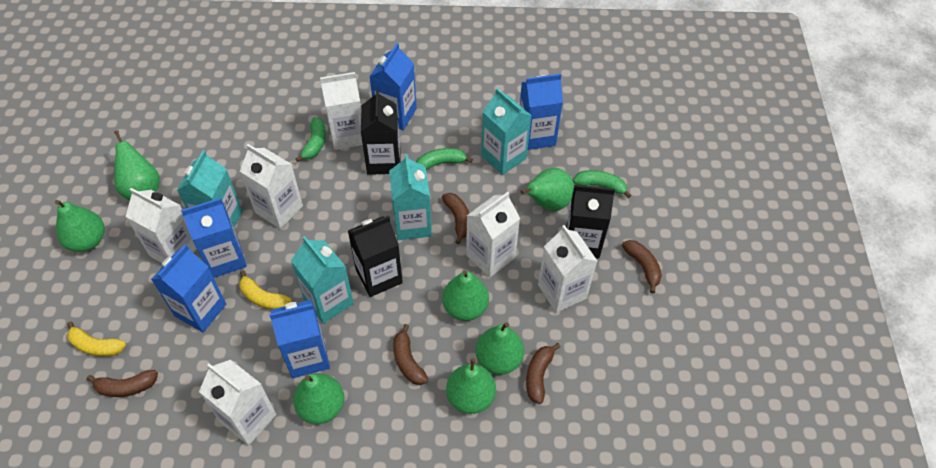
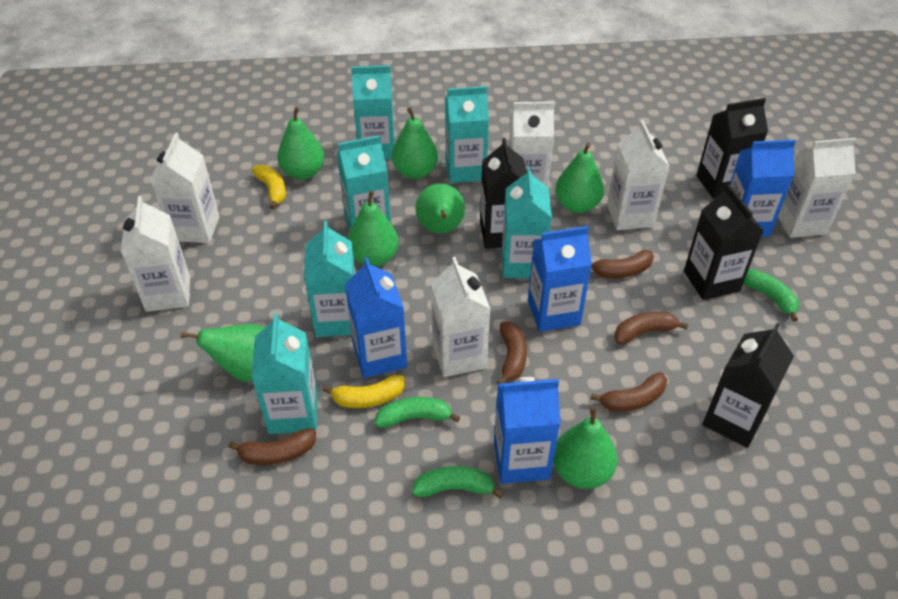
black carton: 3 -> 4
blue carton: 5 -> 4
turquoise carton: 4 -> 6

